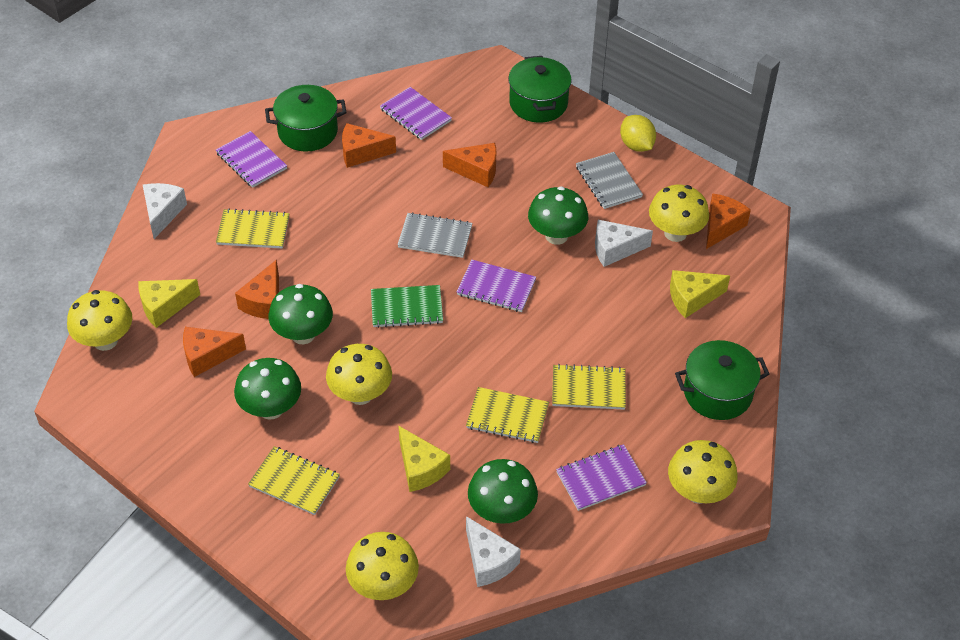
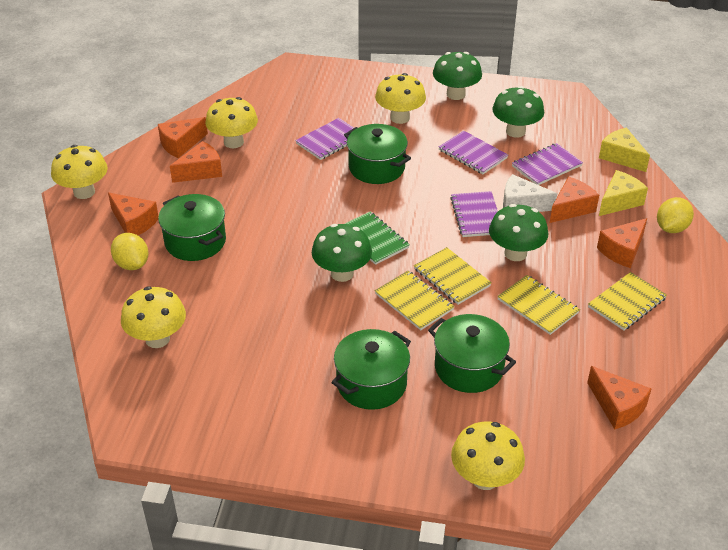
green pot: 3 -> 4
grey notebook: 2 -> 0
orange cheese: 5 -> 6
white cheese: 3 -> 1
yellow cheese: 3 -> 2
yellow lemon: 1 -> 2

